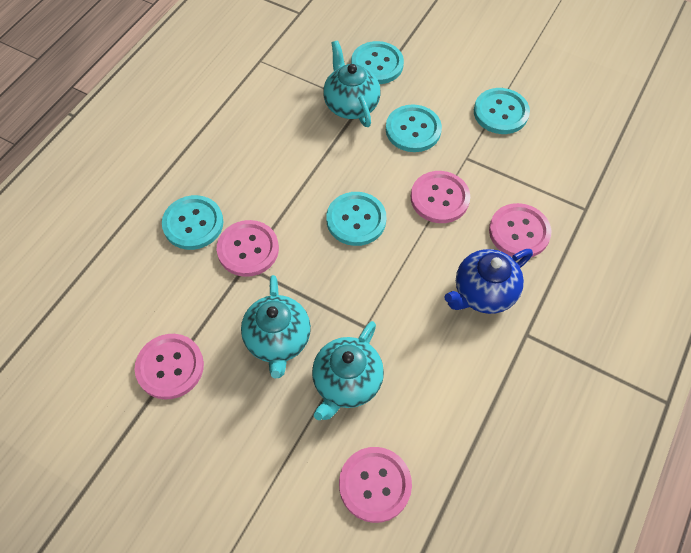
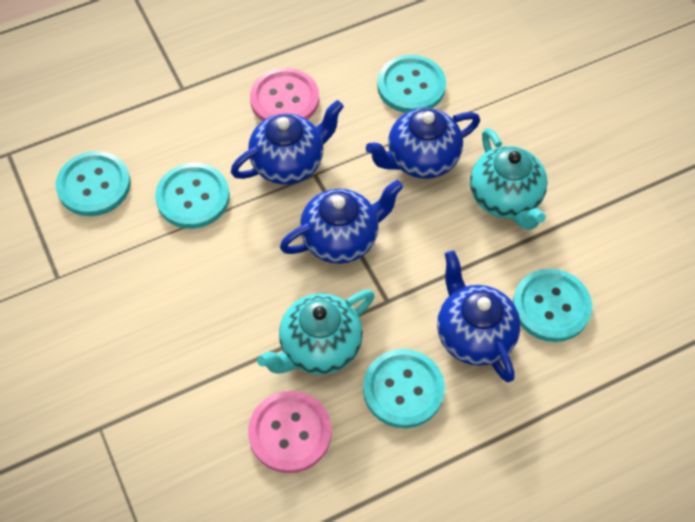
blue teapot: 1 -> 4
pink button: 5 -> 2
turquoise teapot: 3 -> 2

